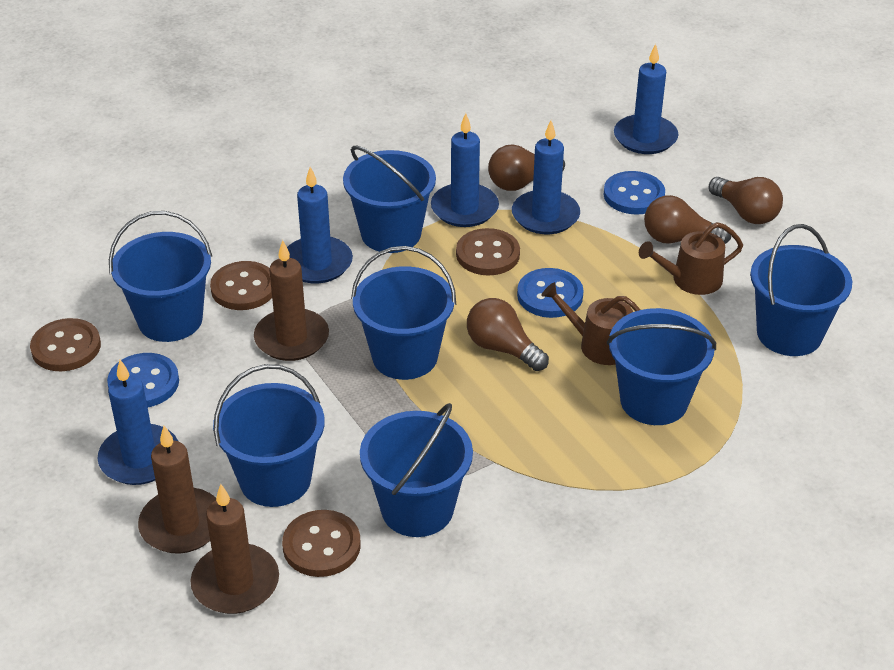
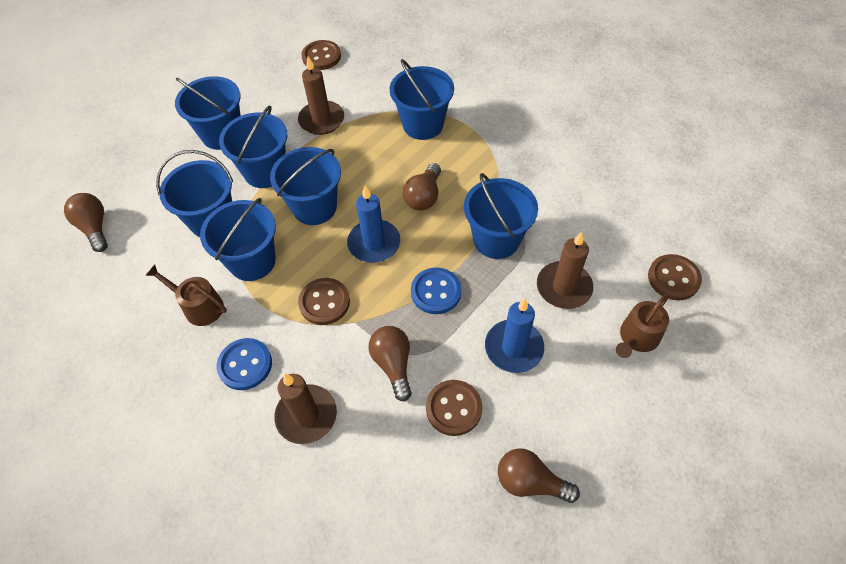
blue button: 3 -> 2
blue candle: 5 -> 2

